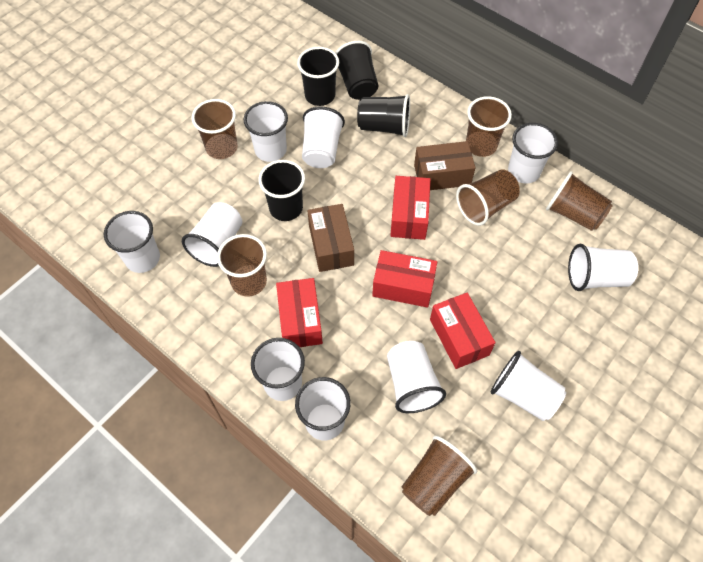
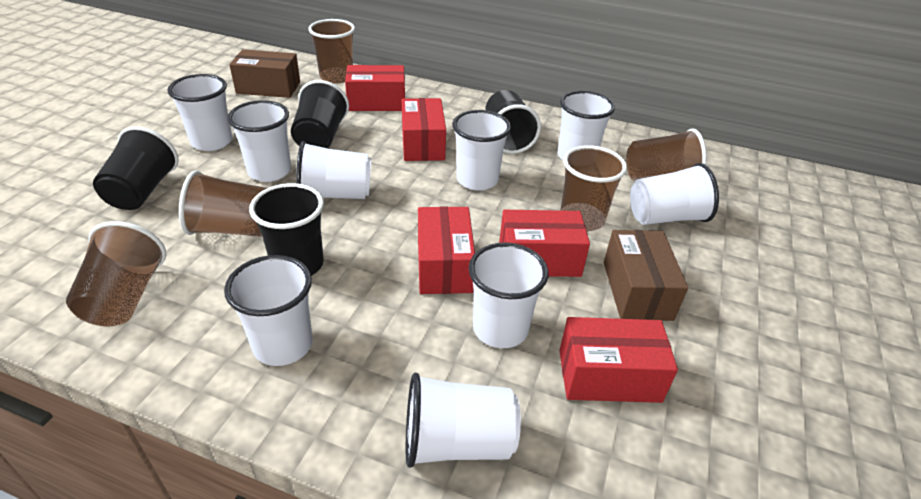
brown cup: 6 -> 5
red box: 4 -> 5
white cup: 10 -> 9

